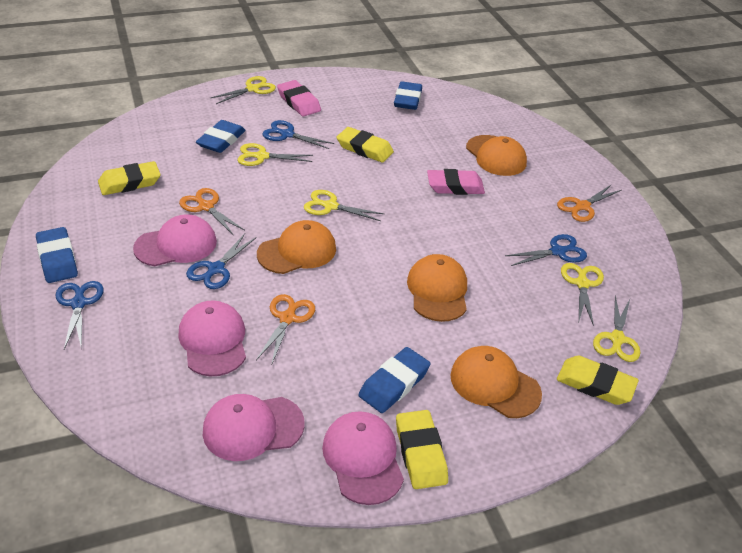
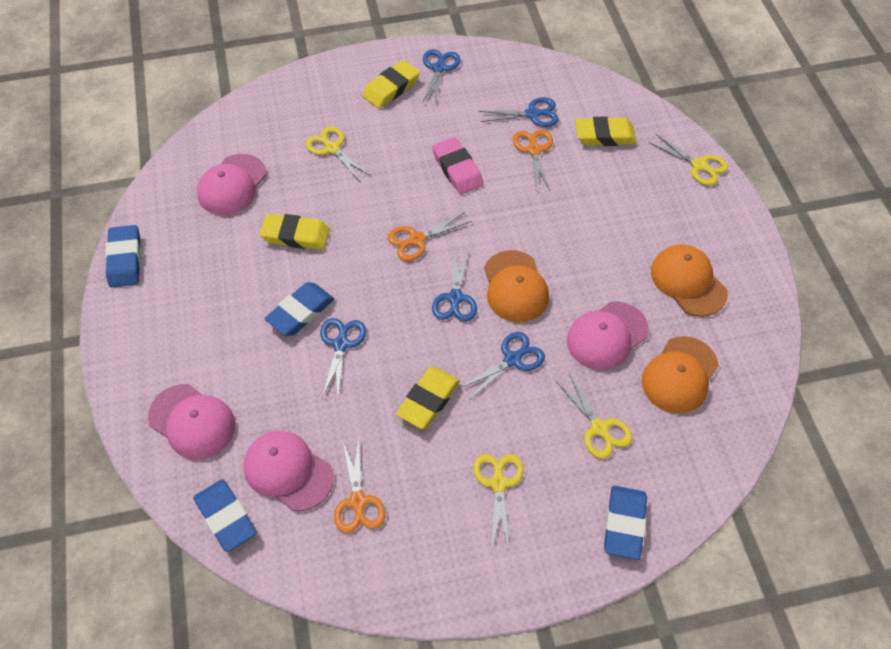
blue scissors: 4 -> 5
orange cap: 4 -> 3
pink eraser: 2 -> 1
yellow scissors: 5 -> 4

